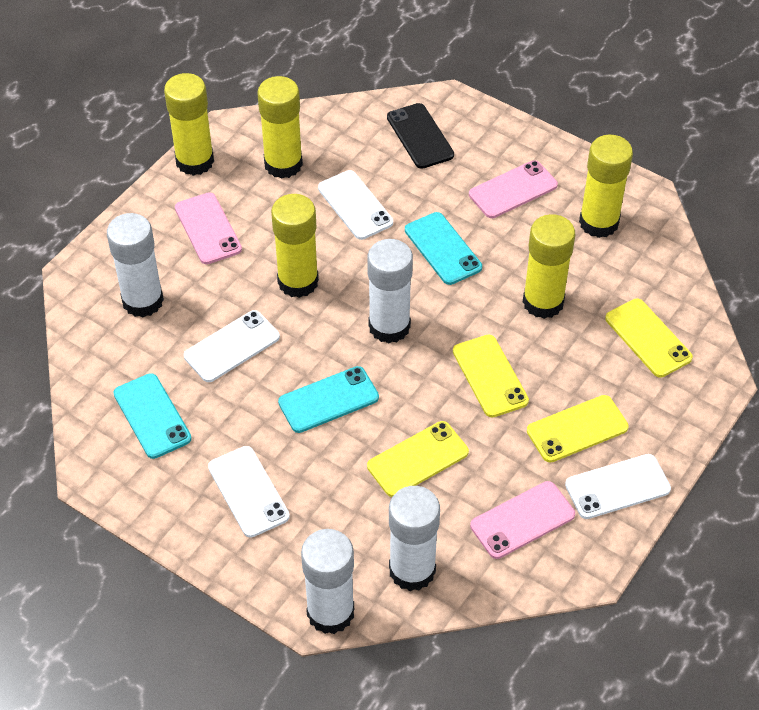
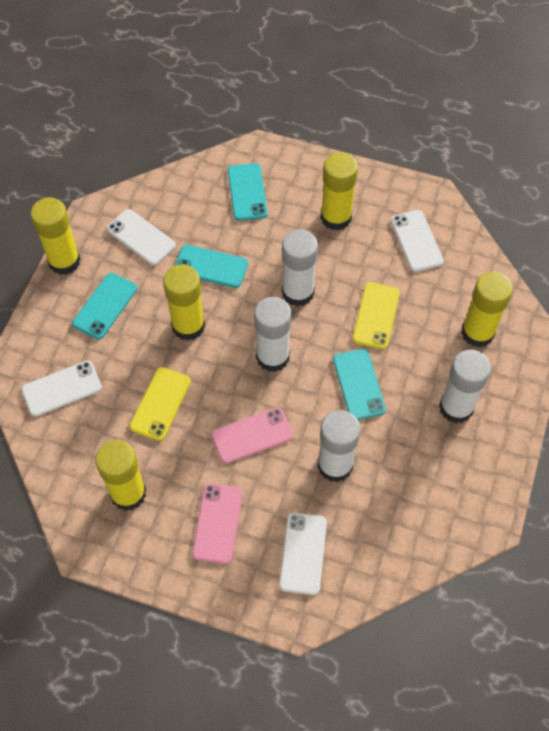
black phone: 1 -> 0
pink phone: 3 -> 2
turquoise phone: 3 -> 4
yellow phone: 4 -> 2

